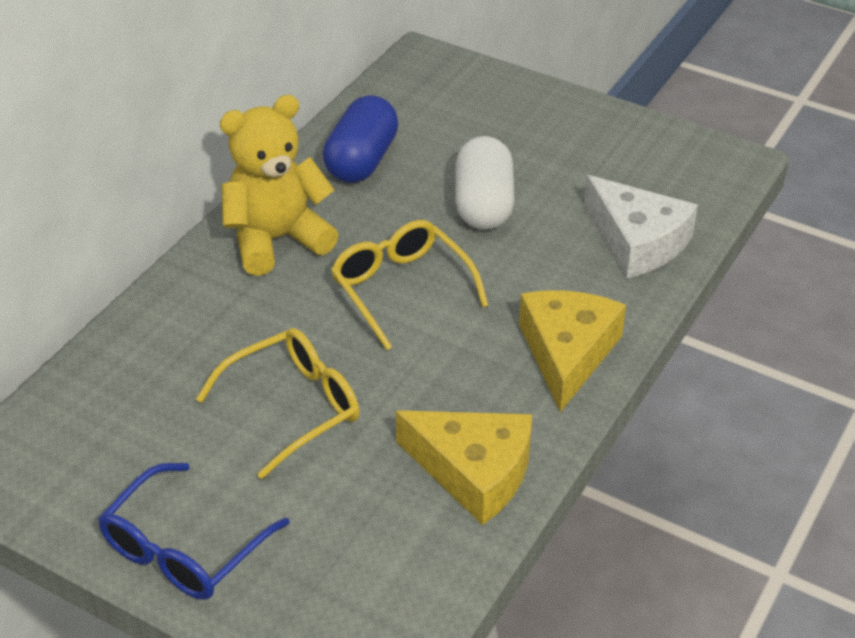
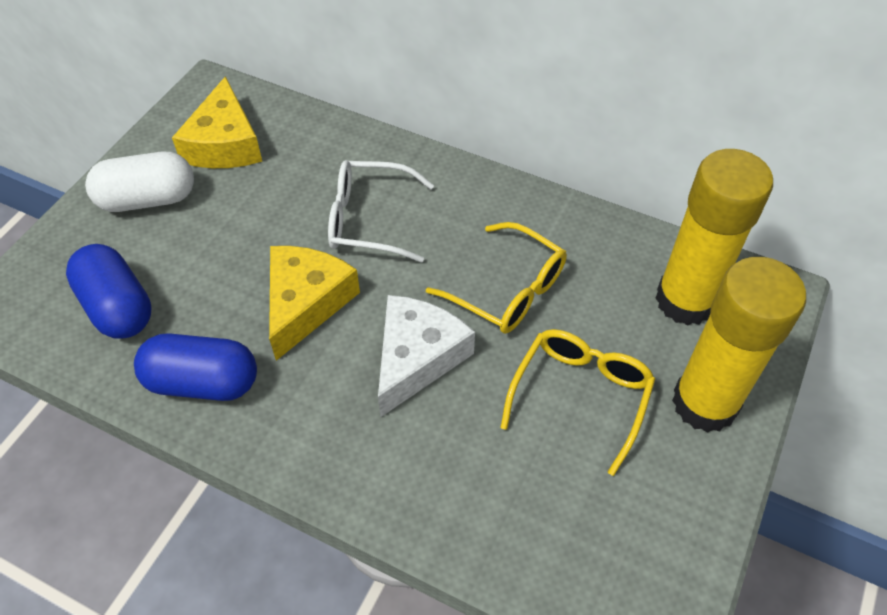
blue capsule: 1 -> 2
blue glasses: 1 -> 0
white glasses: 0 -> 1
yellow glue stick: 0 -> 2
yellow teddy bear: 1 -> 0

